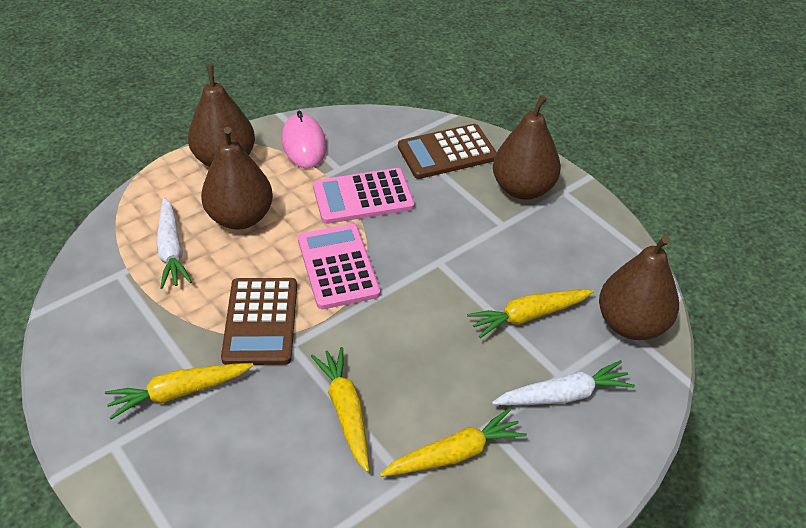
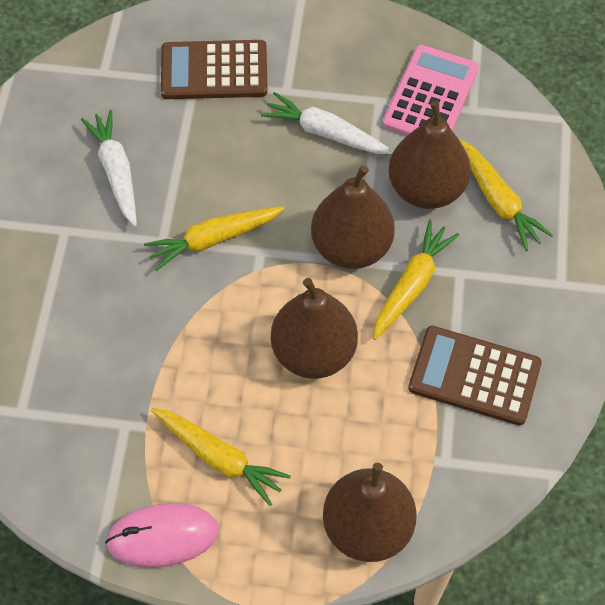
pink calculator: 2 -> 1

